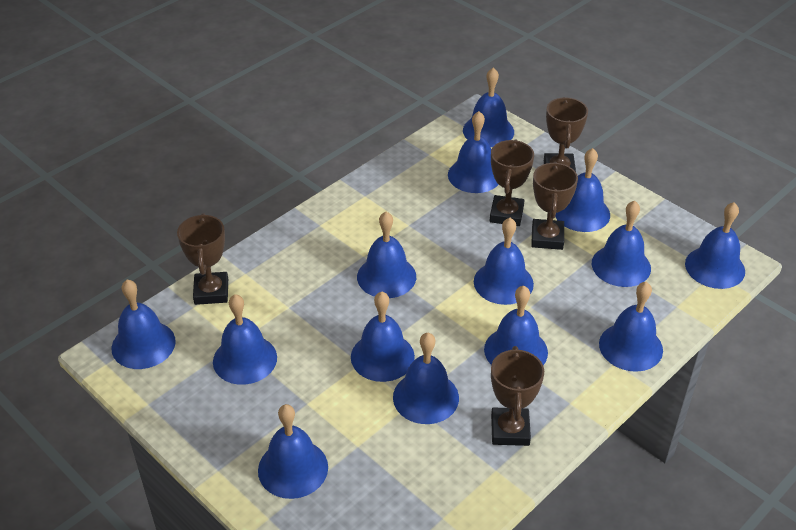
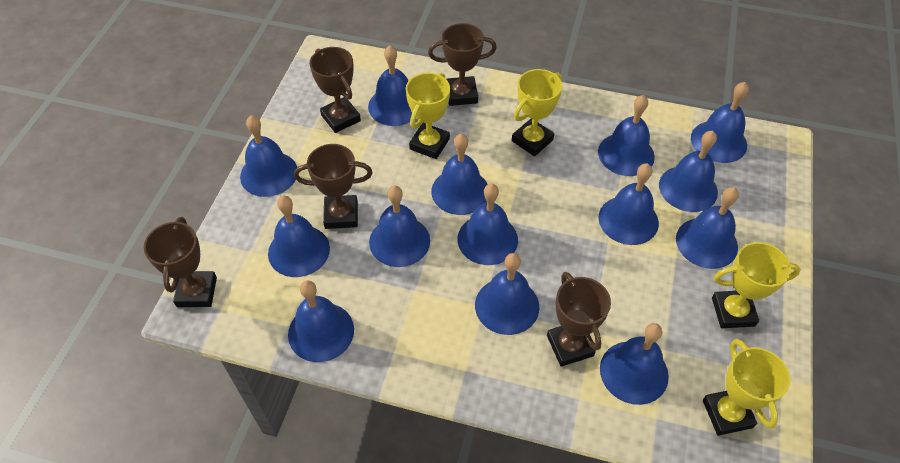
yellow trophy: 0 -> 4

